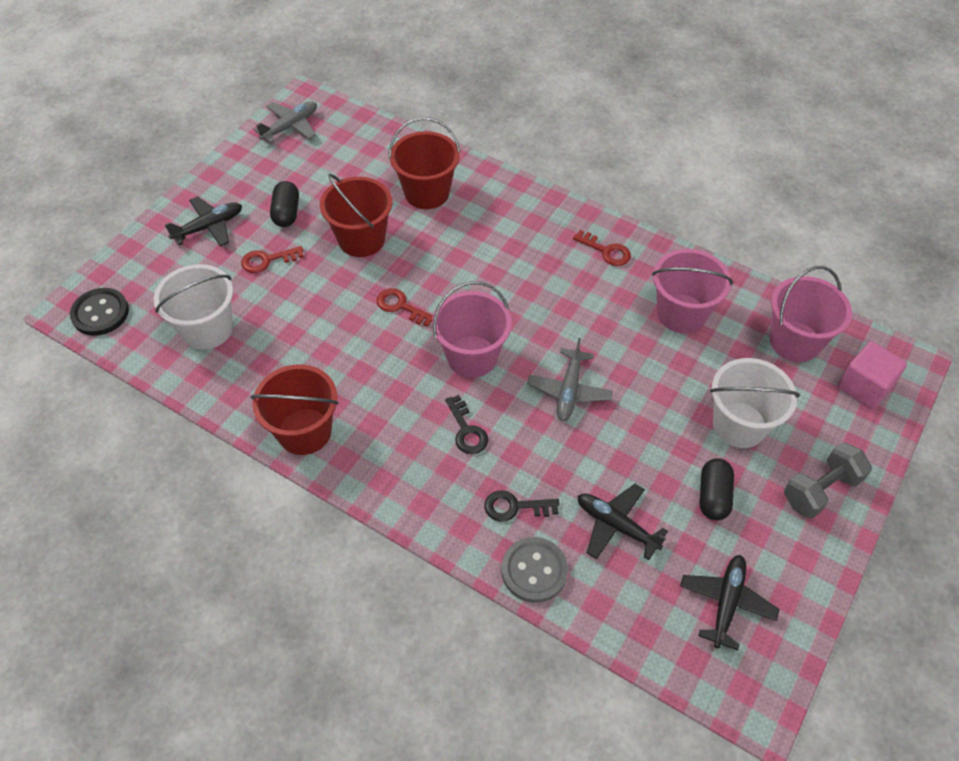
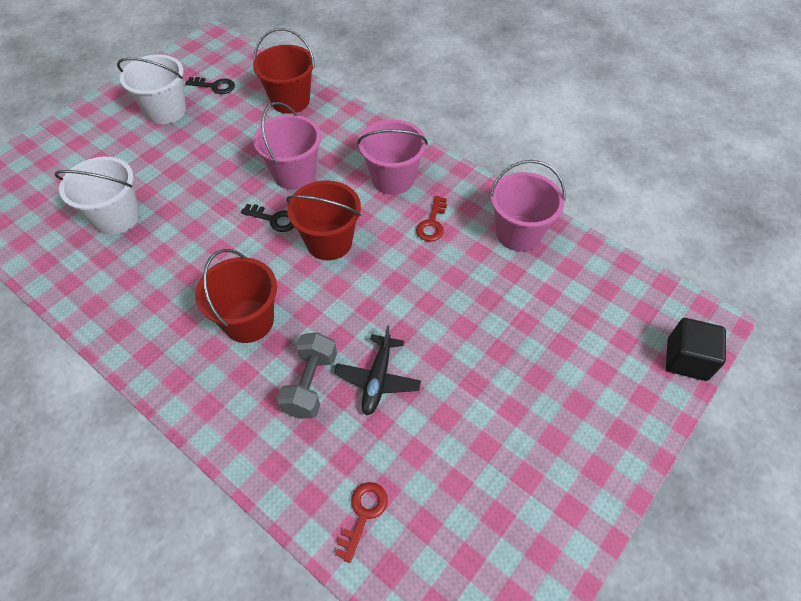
black button: 1 -> 0
black capsule: 2 -> 0
black cube: 0 -> 1
black plane: 3 -> 1
grey button: 1 -> 0
grey plane: 2 -> 0
pink cube: 1 -> 0
red key: 3 -> 2

